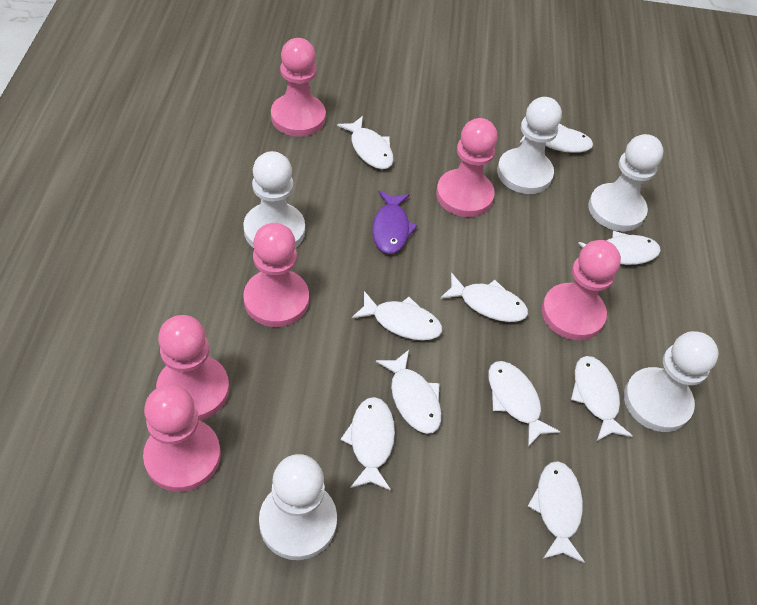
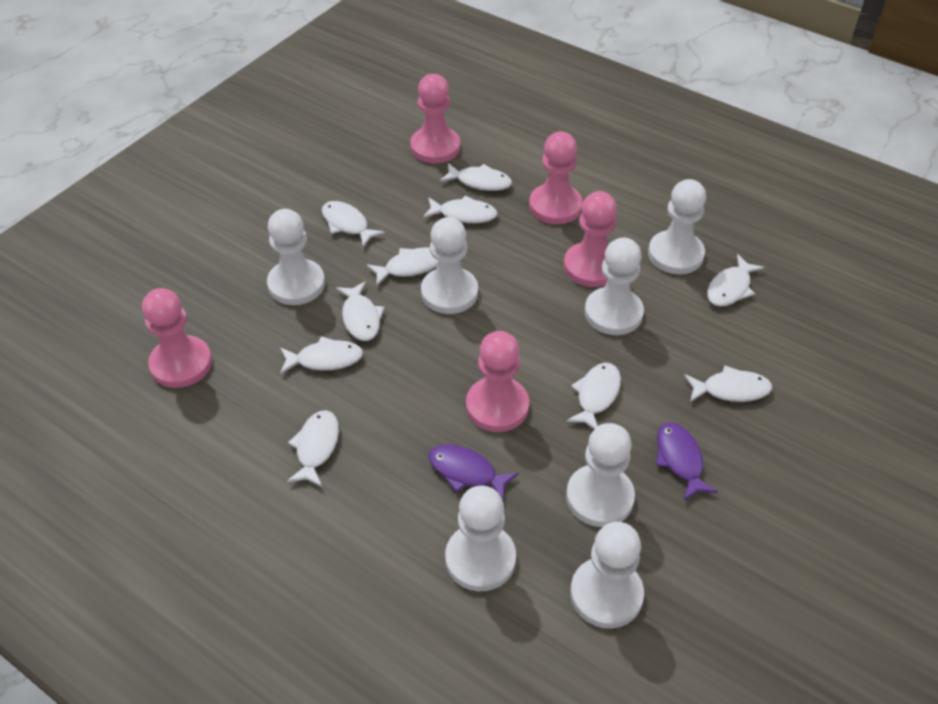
pink pawn: 6 -> 5
purple fish: 1 -> 2
white pawn: 5 -> 7

